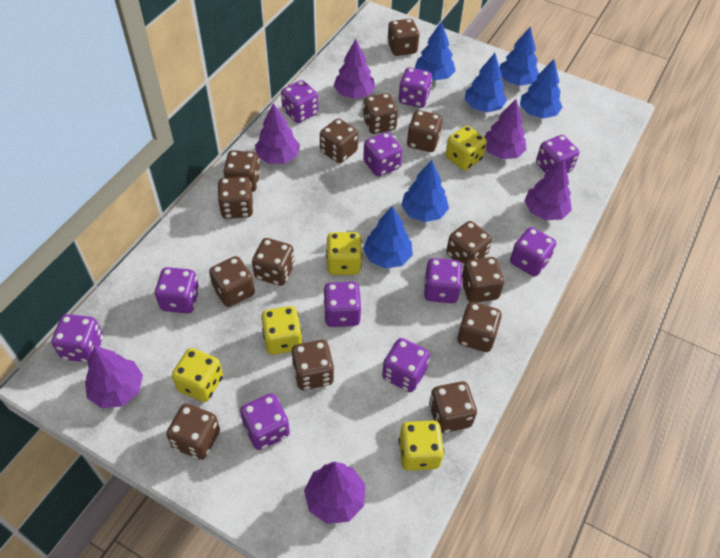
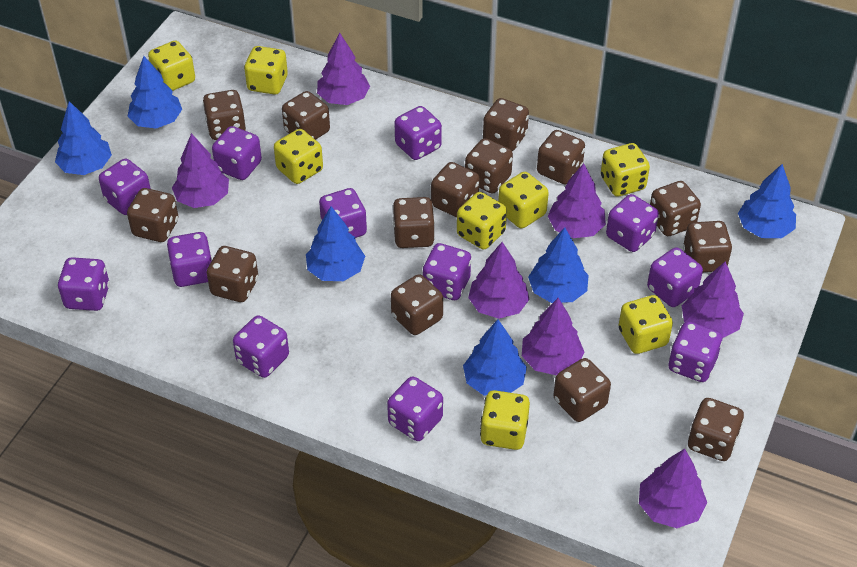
purple dice: 11 -> 12
purple tree: 6 -> 7
yellow dice: 5 -> 8

